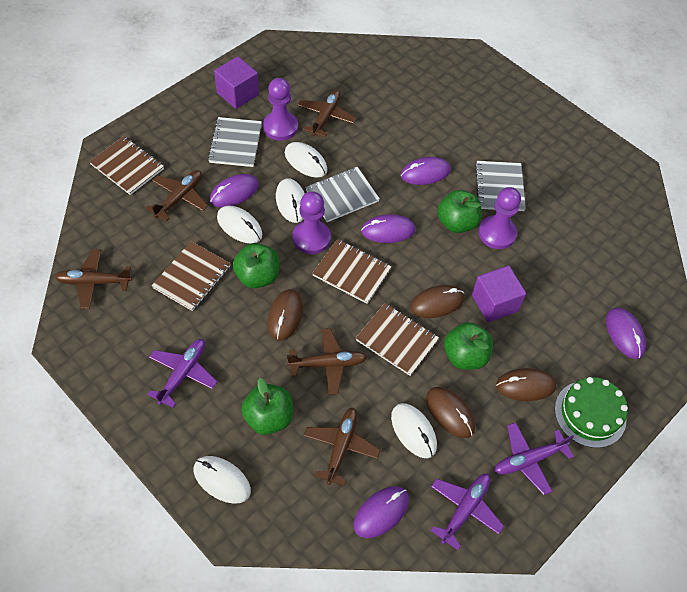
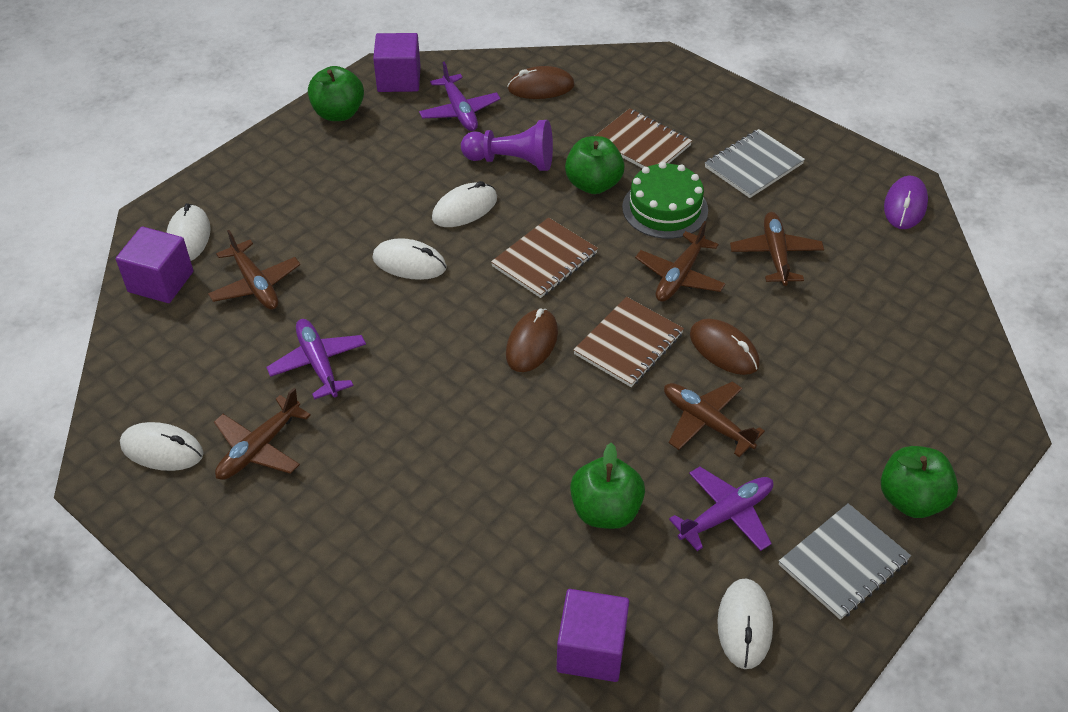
brown mouse: 4 -> 3
brown notebook: 4 -> 3
grey notebook: 3 -> 2
purple cube: 2 -> 3
purple mouse: 5 -> 1
purple pawn: 3 -> 1

